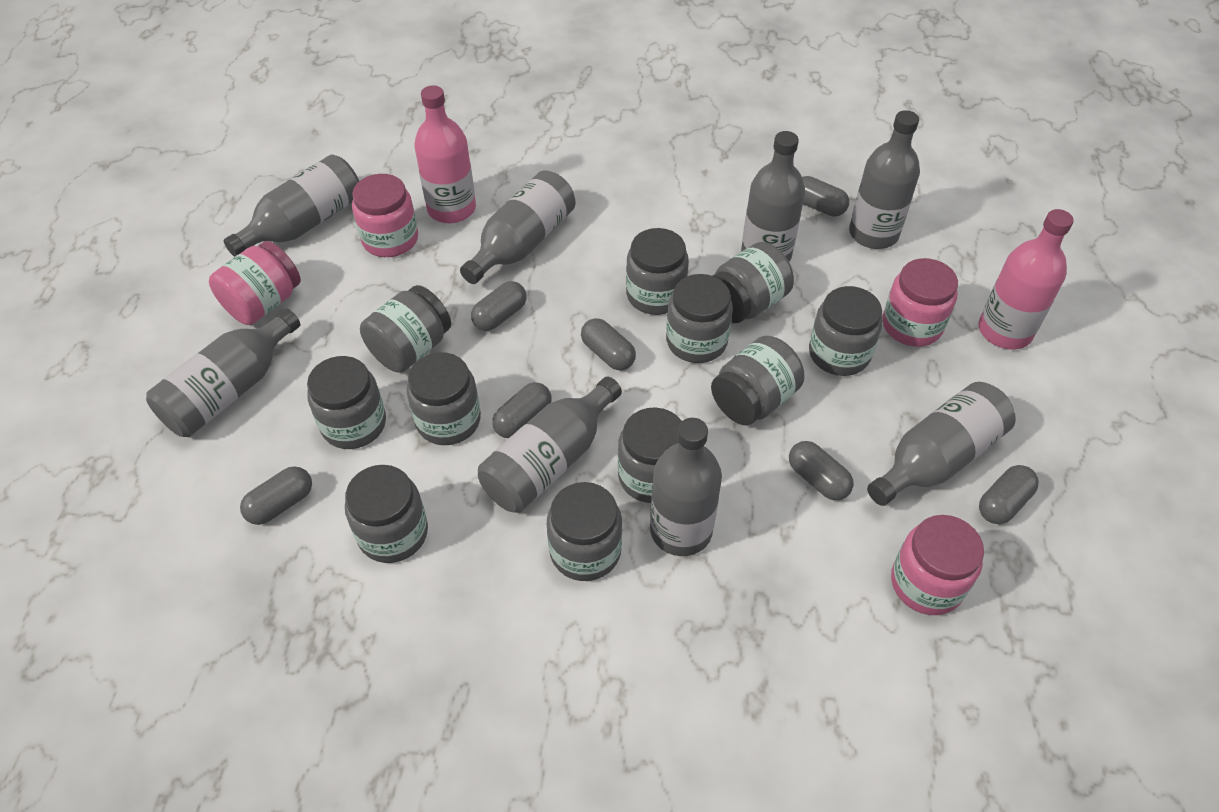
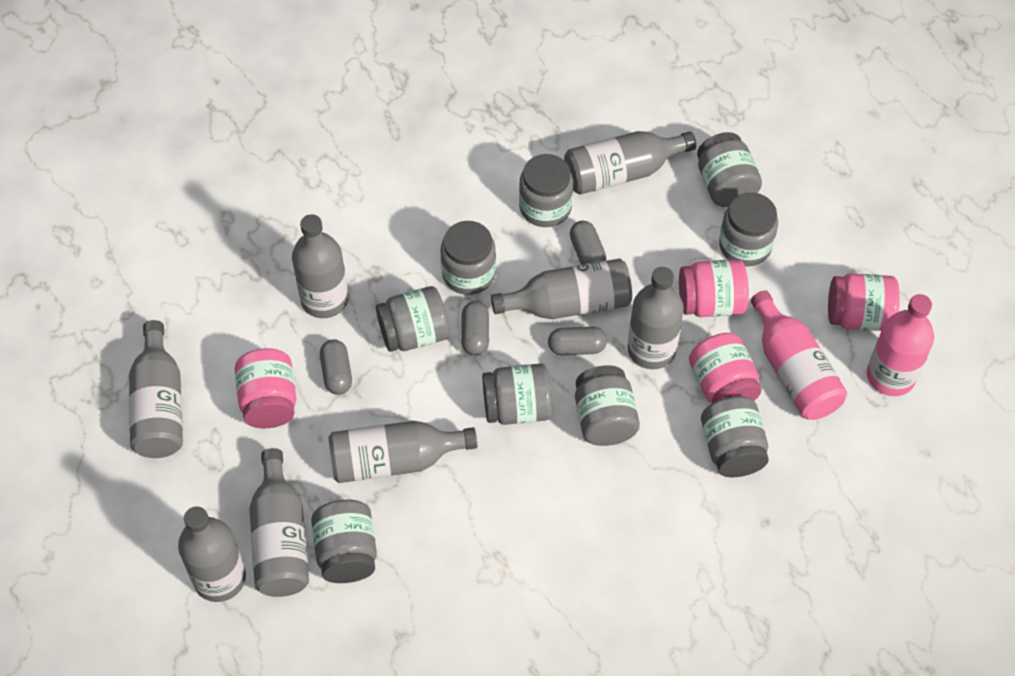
grey capsule: 7 -> 4
grey jar: 11 -> 9

